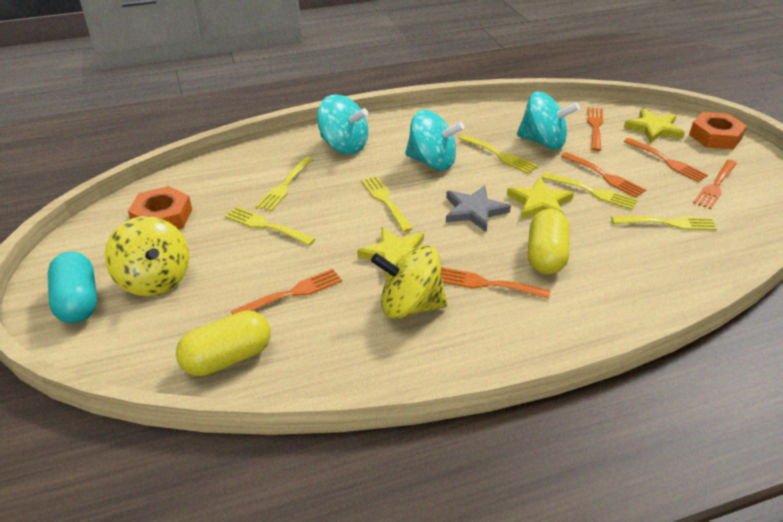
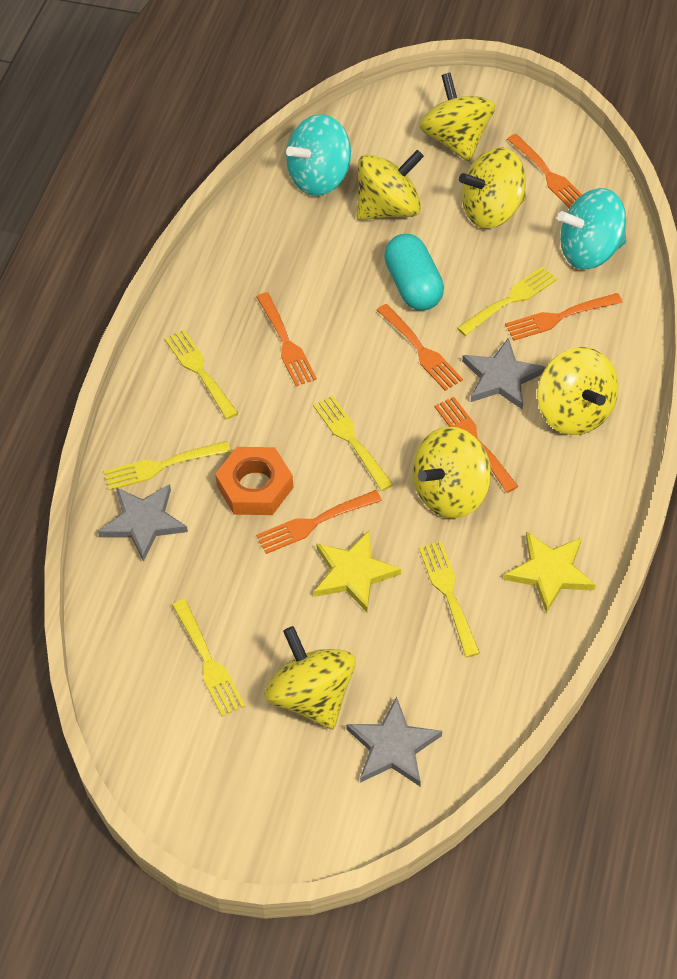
grey star: 1 -> 3
orange nut: 2 -> 1
turquoise spinning top: 3 -> 2
yellow capsule: 2 -> 0
yellow spinning top: 2 -> 6
yellow star: 3 -> 2

